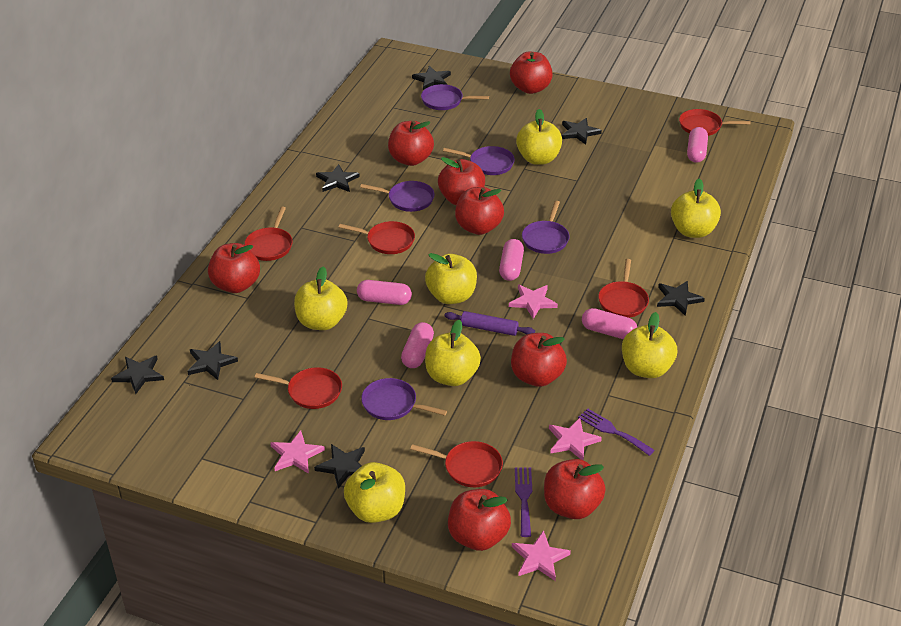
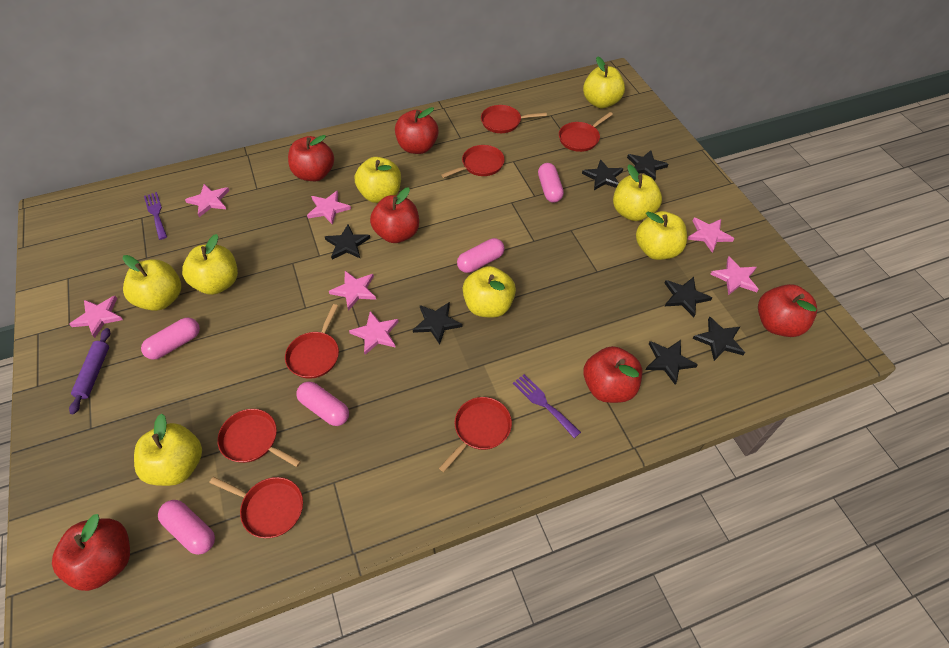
pink star: 4 -> 7
purple pan: 5 -> 0
red apple: 8 -> 6
red pan: 6 -> 7
yellow apple: 7 -> 8

